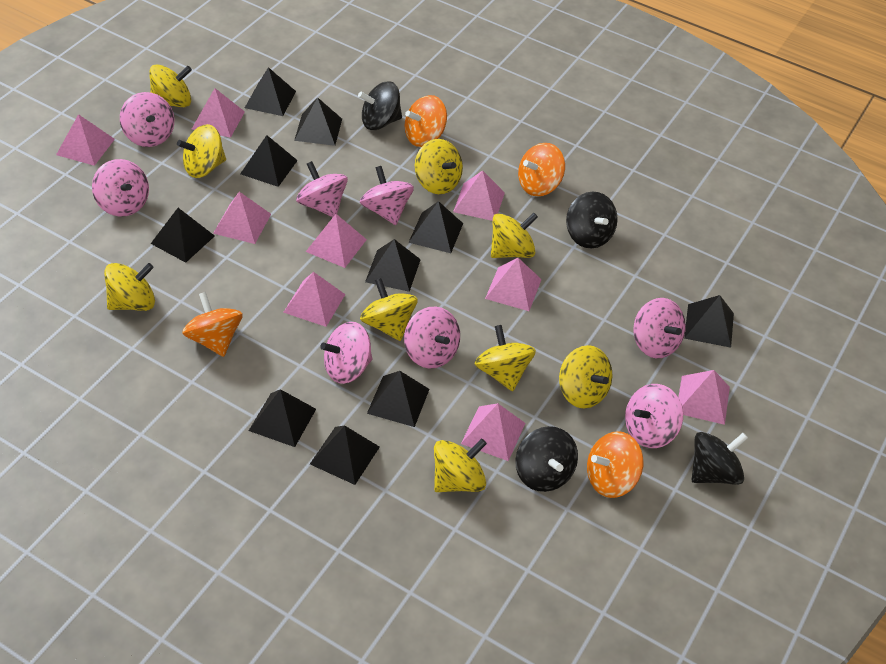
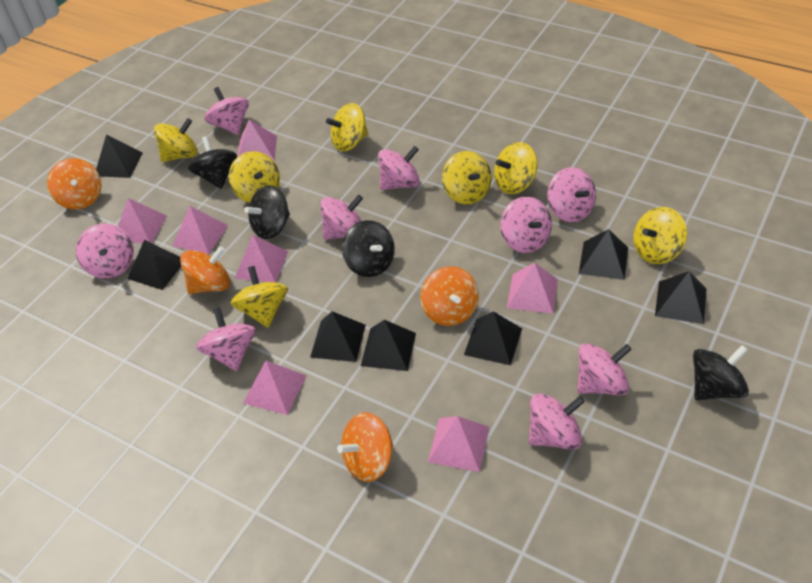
black pyramid: 10 -> 7
pink pyramid: 9 -> 7
pink spinning top: 8 -> 9
yellow spinning top: 9 -> 7

